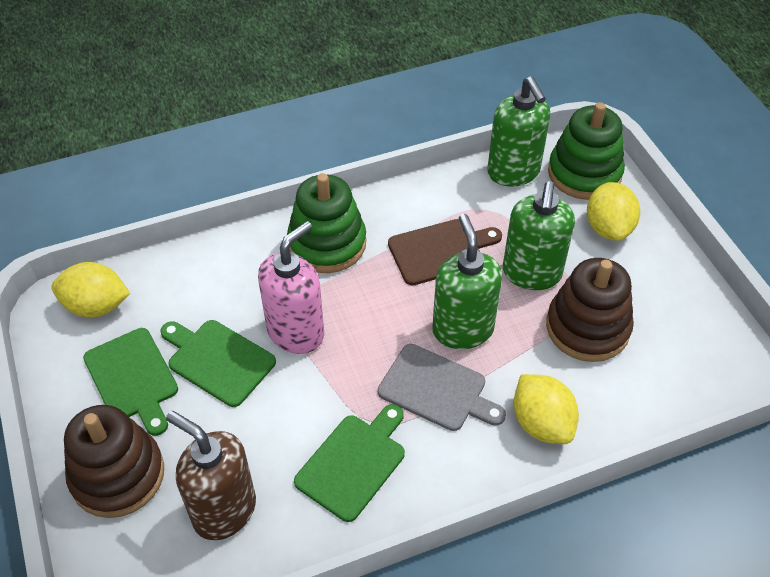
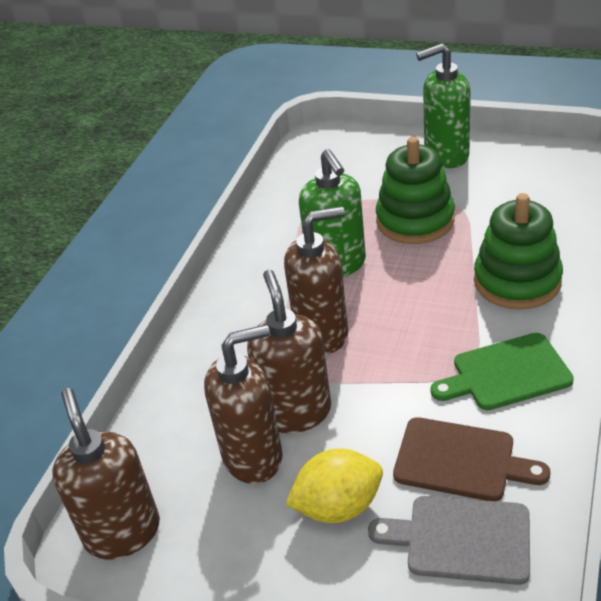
brown soap dispenser: 1 -> 4
brown stacking toy: 2 -> 0
green cutting board: 3 -> 1
green soap dispenser: 3 -> 2
pink soap dispenser: 1 -> 0
yellow lemon: 3 -> 1

